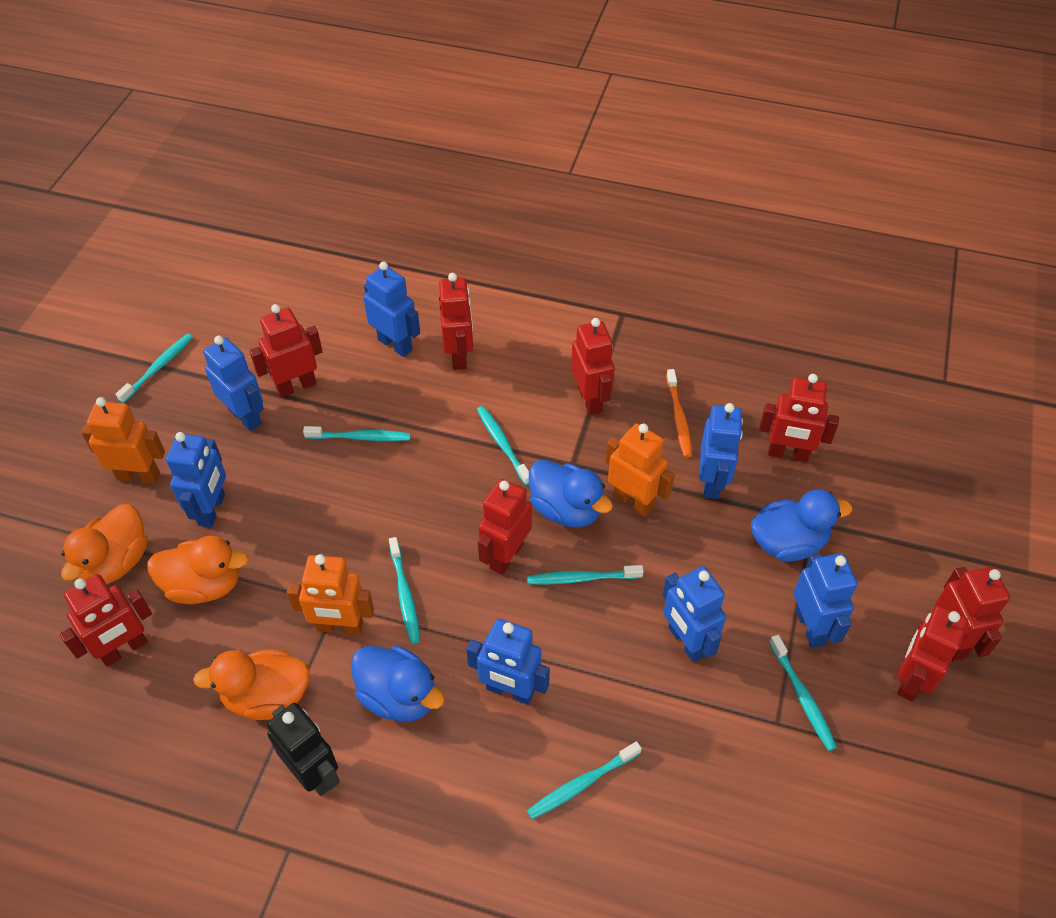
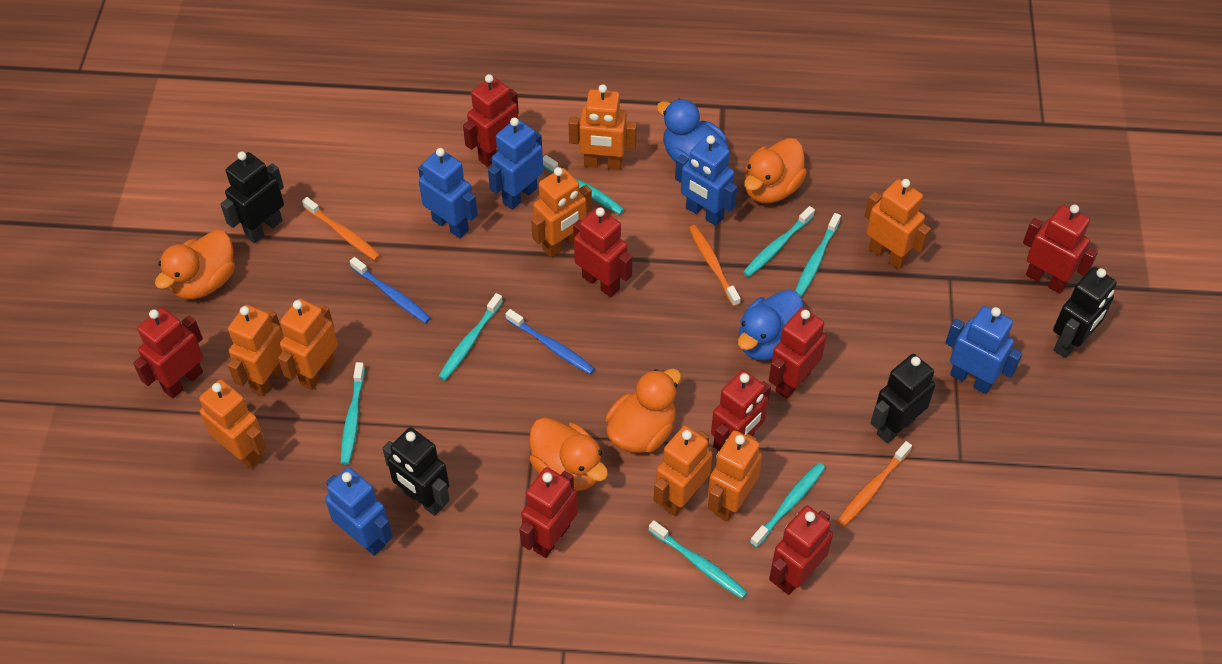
black robot: 1 -> 4
blue duck: 3 -> 2
blue robot: 7 -> 5
blue toothbrush: 0 -> 2
orange duck: 3 -> 4
orange robot: 3 -> 8
orange toothbrush: 1 -> 3

